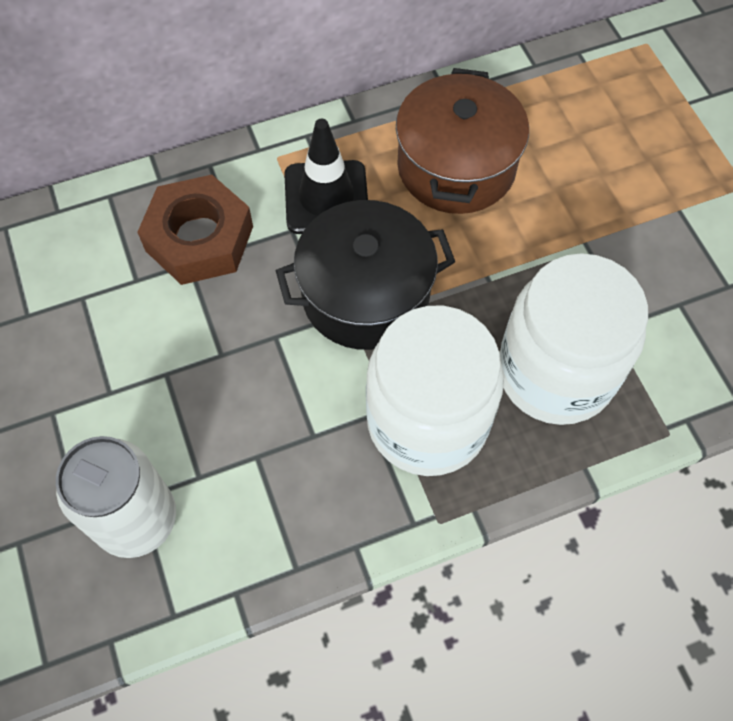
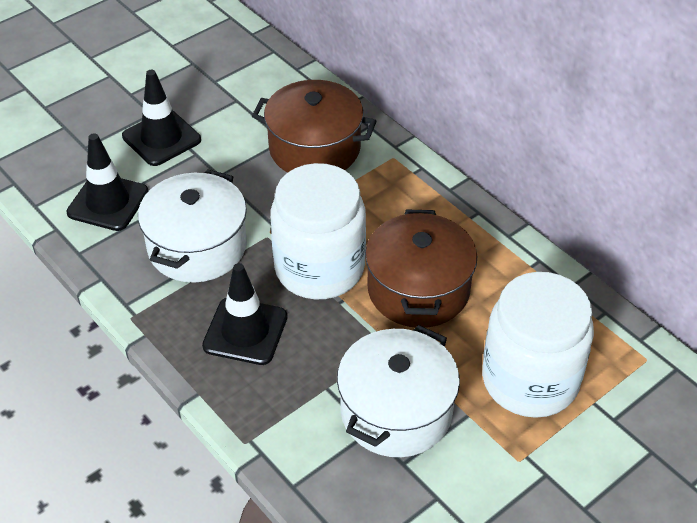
black pot: 1 -> 0
black traffic cone: 1 -> 3
brown nut: 1 -> 0
brown pot: 1 -> 2
white can: 1 -> 0
white pot: 0 -> 2

